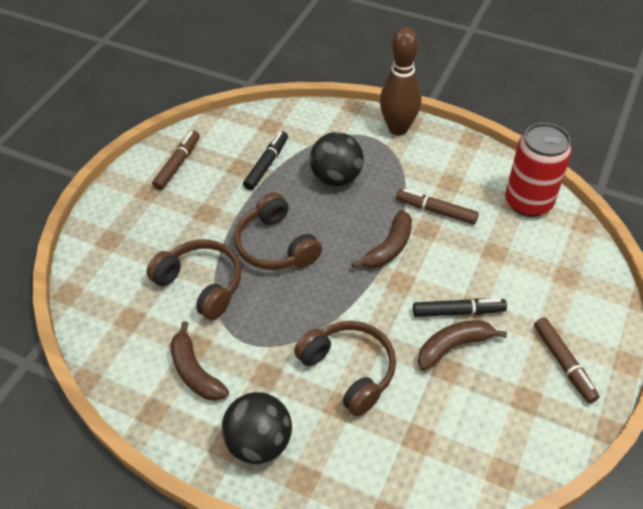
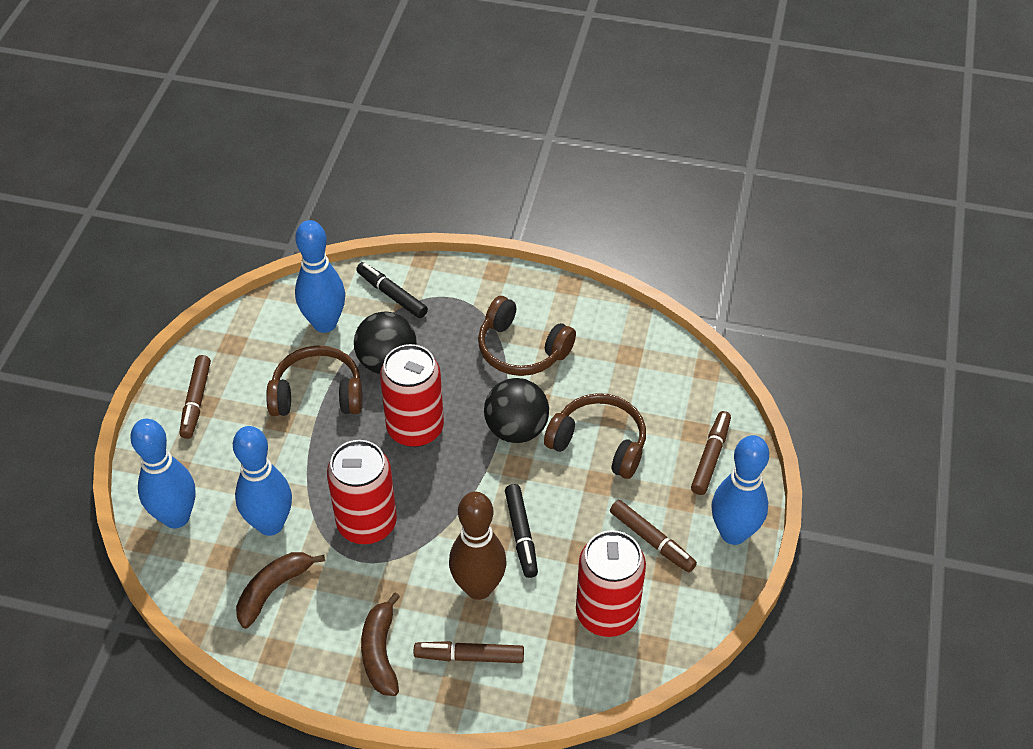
blue bowling pin: 0 -> 4
brown banana: 3 -> 2
brown marker: 3 -> 4
red can: 1 -> 3

